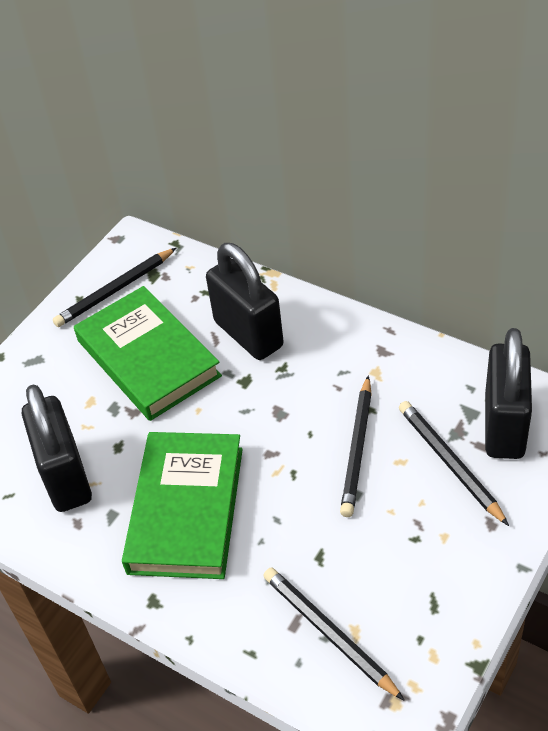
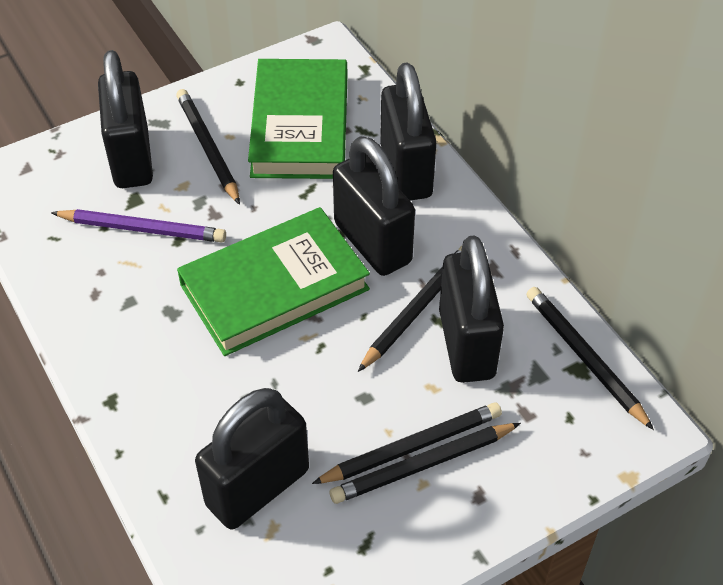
black padlock: 3 -> 5
black pencil: 4 -> 5
purple pencil: 0 -> 1

